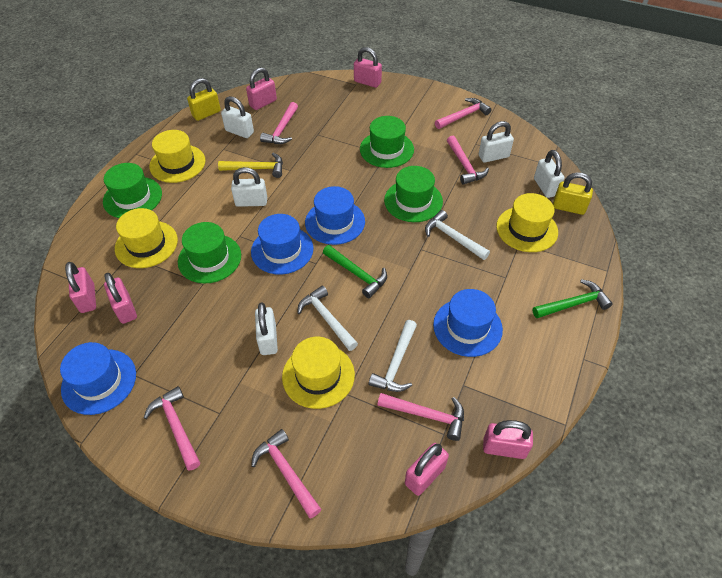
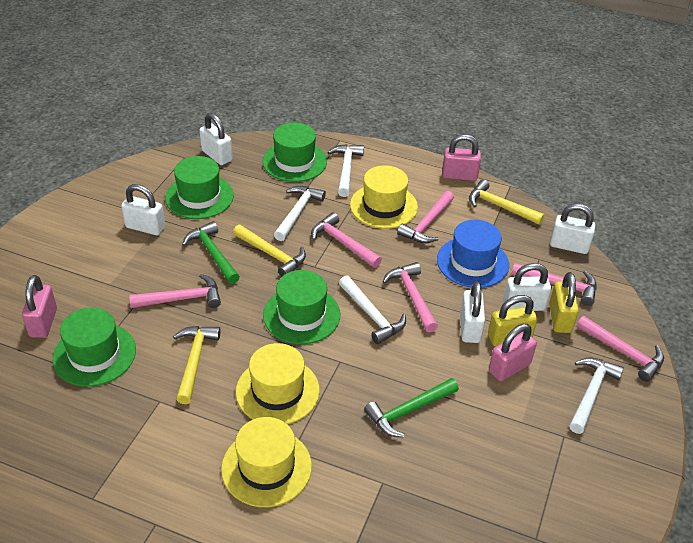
blue hat: 4 -> 1
pink padlock: 6 -> 3
white hammer: 3 -> 4
yellow hammer: 1 -> 3
yellow hat: 4 -> 3

